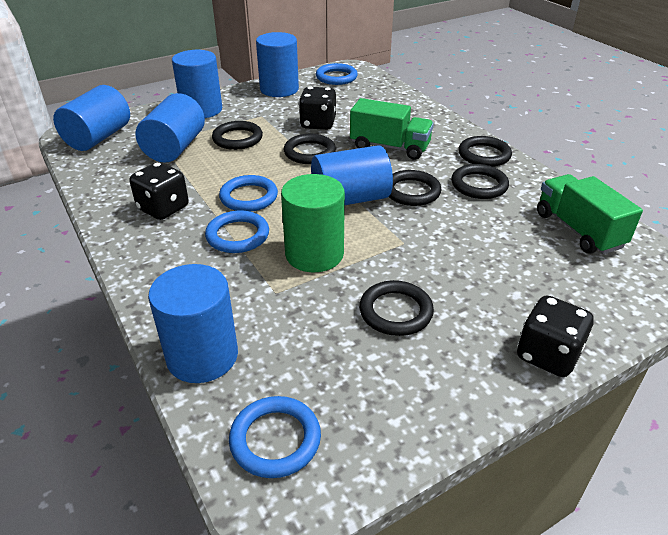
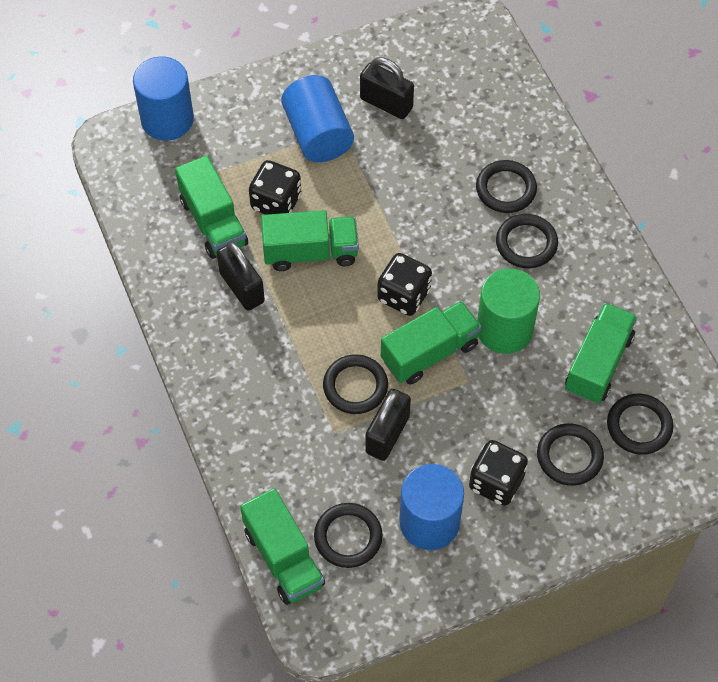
black padlock: 0 -> 3
blue cylinder: 6 -> 3
blue ring: 4 -> 0
green truck: 2 -> 5

